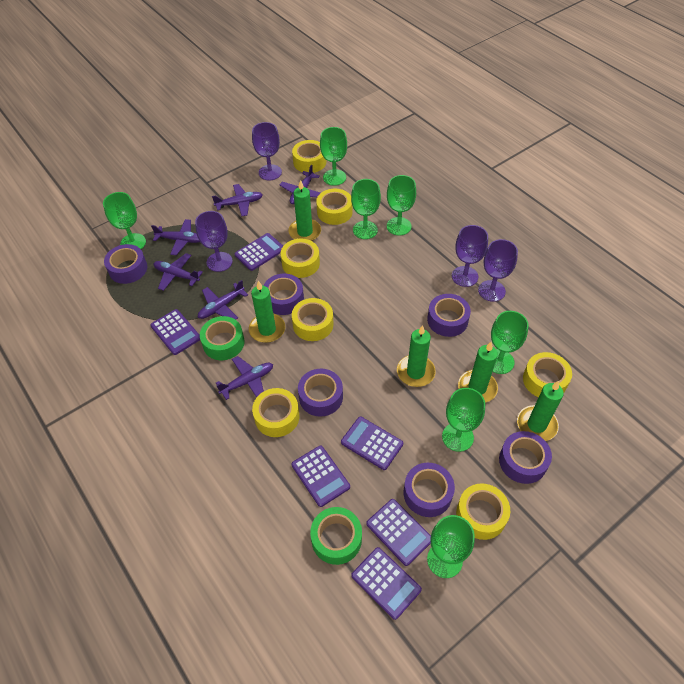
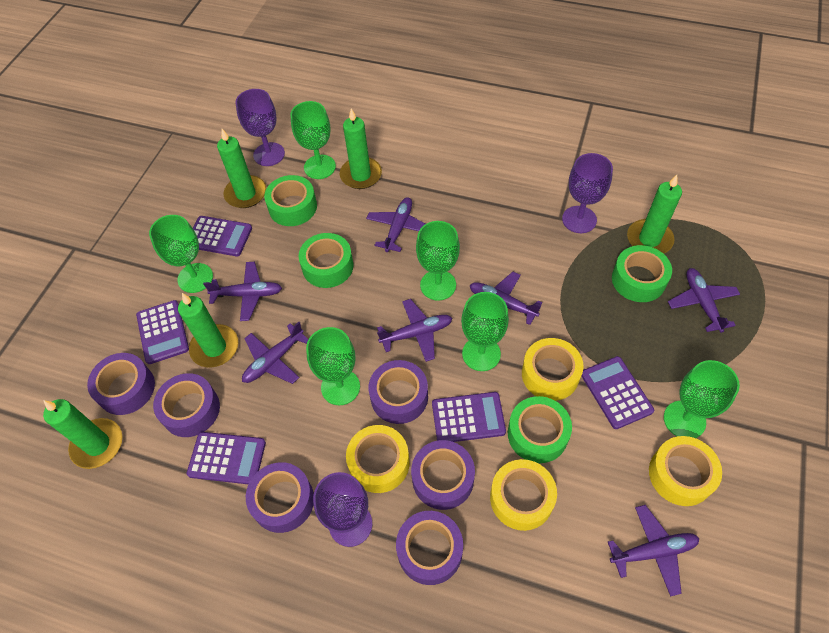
green goblet: 7 -> 6
green tape: 2 -> 4
purple calculator: 6 -> 5
purple goblet: 4 -> 3
purple plane: 6 -> 7
yellow tape: 7 -> 4

